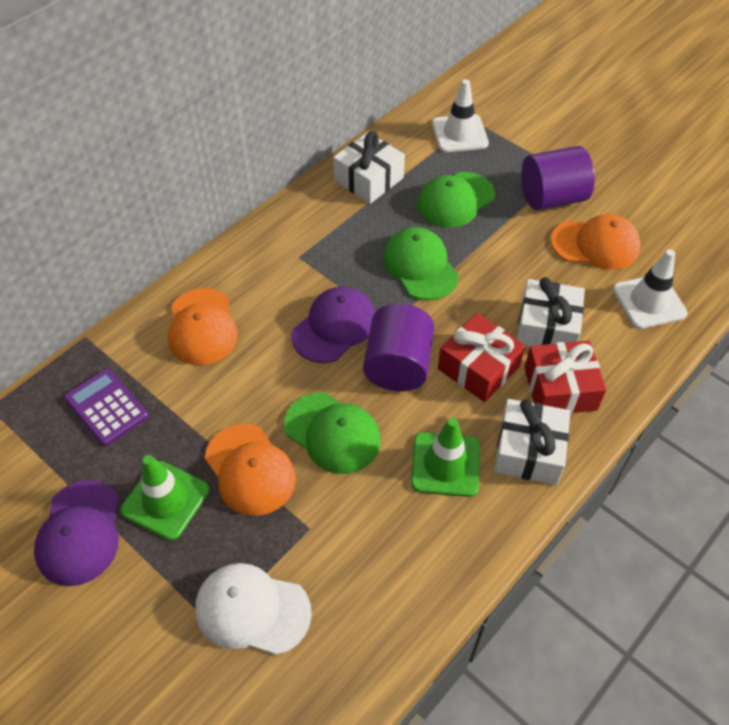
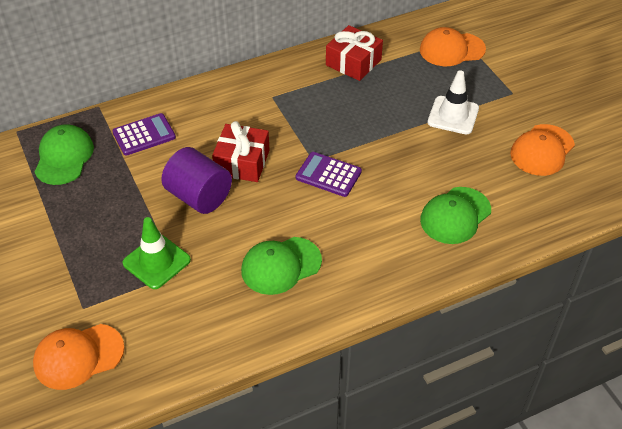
green traffic cone: 2 -> 1
purple calculator: 1 -> 2
purple cap: 2 -> 0
purple cylinder: 2 -> 1
white cap: 1 -> 0
white gift: 3 -> 0
white traffic cone: 2 -> 1

